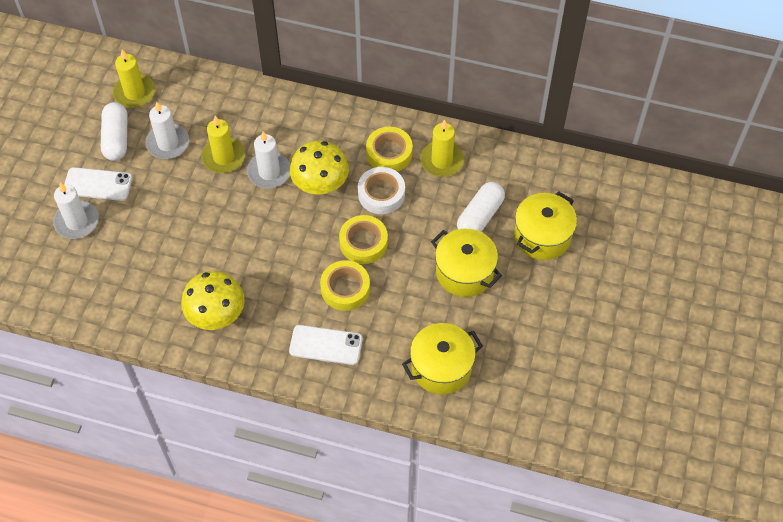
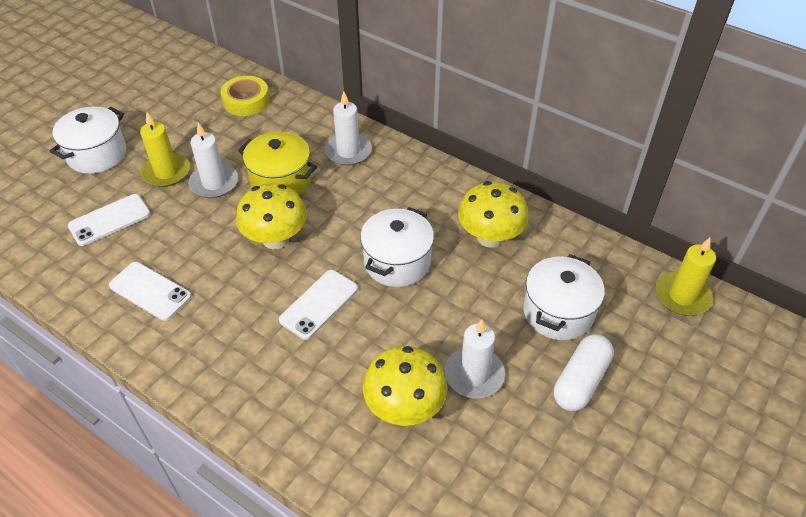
white capsule: 2 -> 1
white phone: 2 -> 3
white pot: 0 -> 3
white tape: 1 -> 0
yellow candle: 3 -> 2
yellow mushroom: 2 -> 3
yellow pot: 3 -> 1
yellow tape: 3 -> 1

